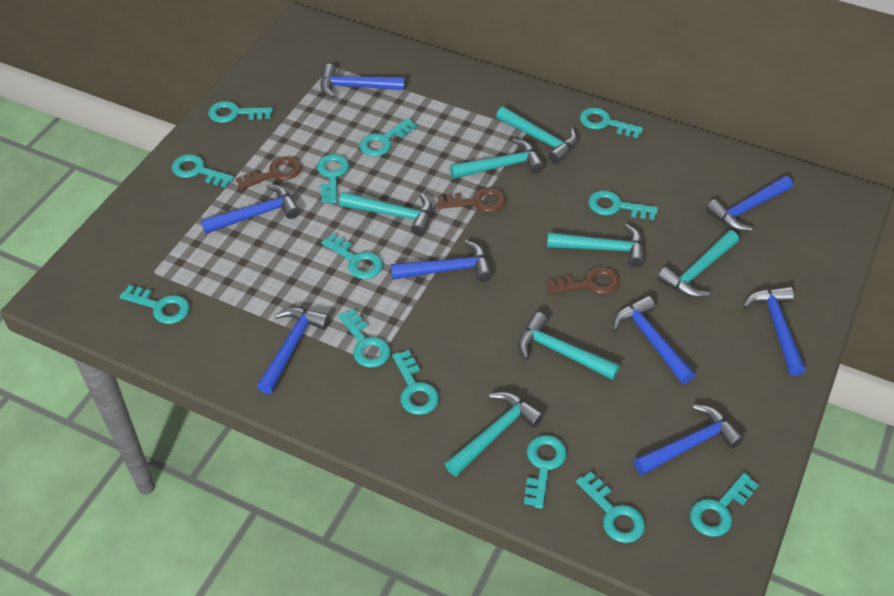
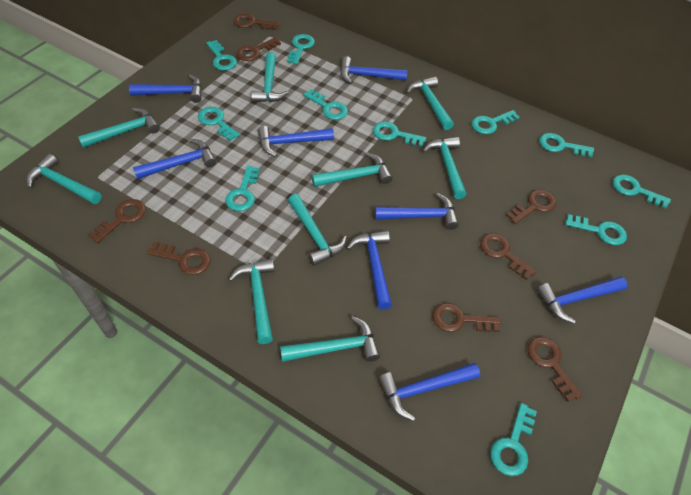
brown key: 3 -> 8
turquoise hammer: 7 -> 9
turquoise key: 13 -> 11

